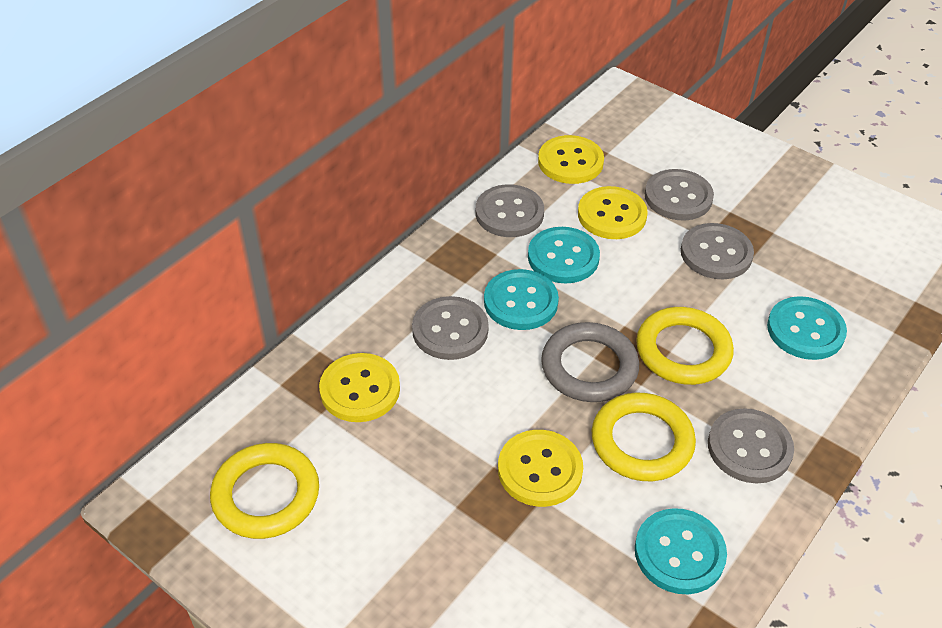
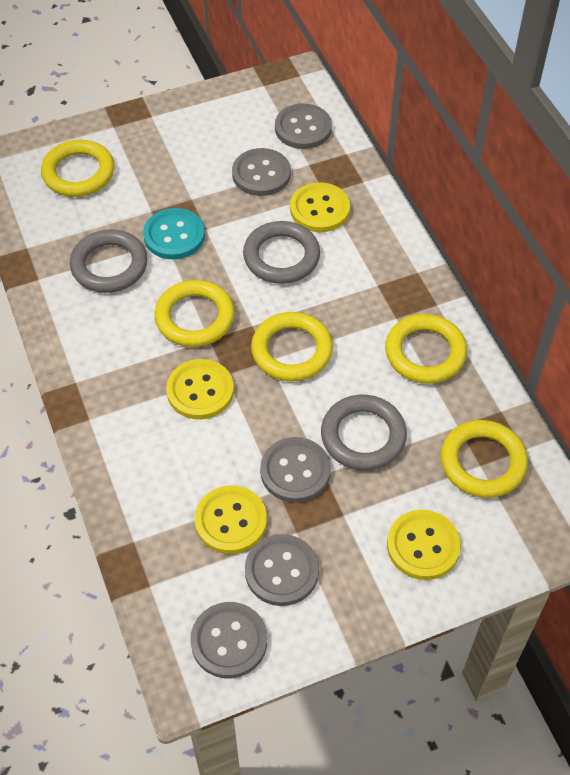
grey ring: 1 -> 3
turquoise button: 4 -> 1
yellow ring: 3 -> 5

